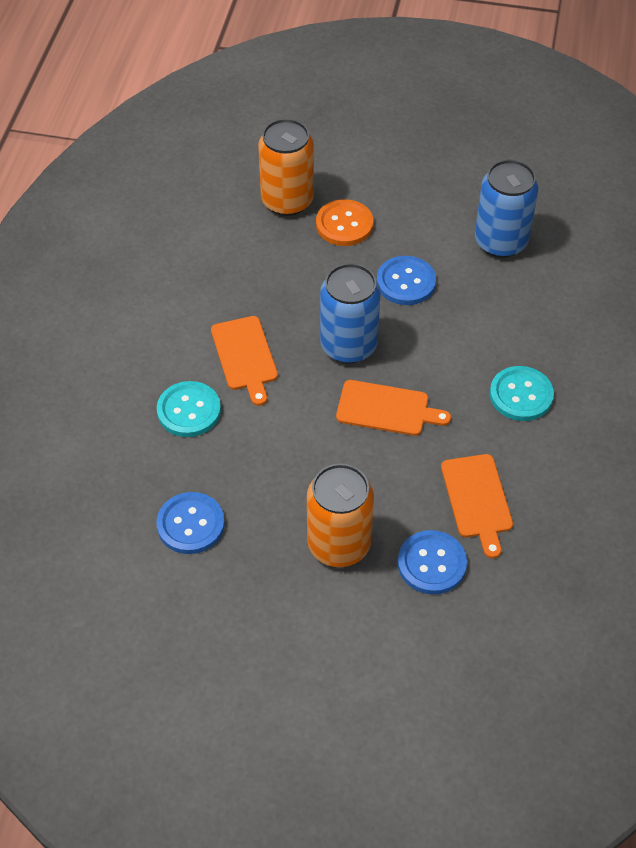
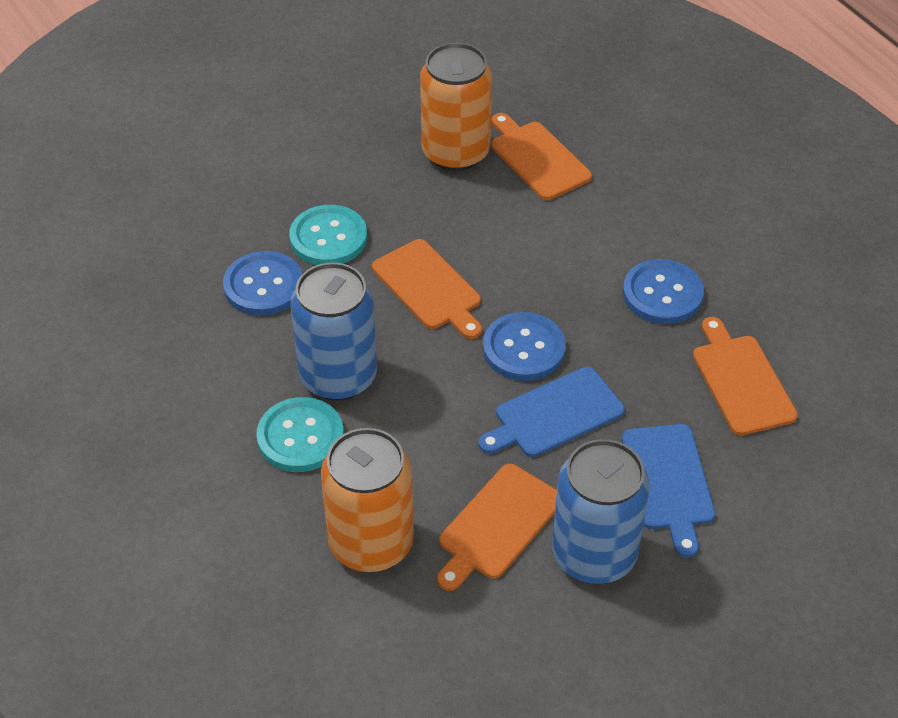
blue cutting board: 0 -> 2
orange button: 1 -> 0
orange cutting board: 3 -> 4

